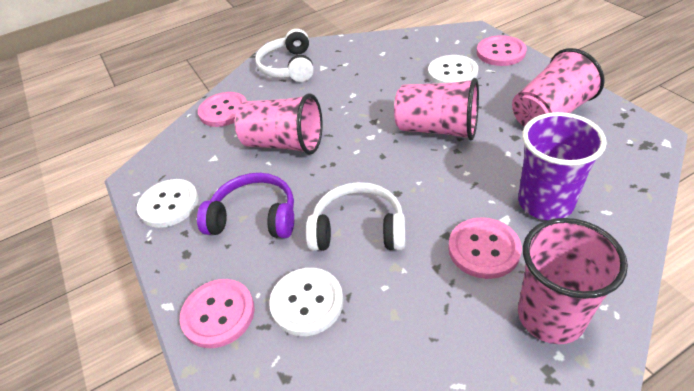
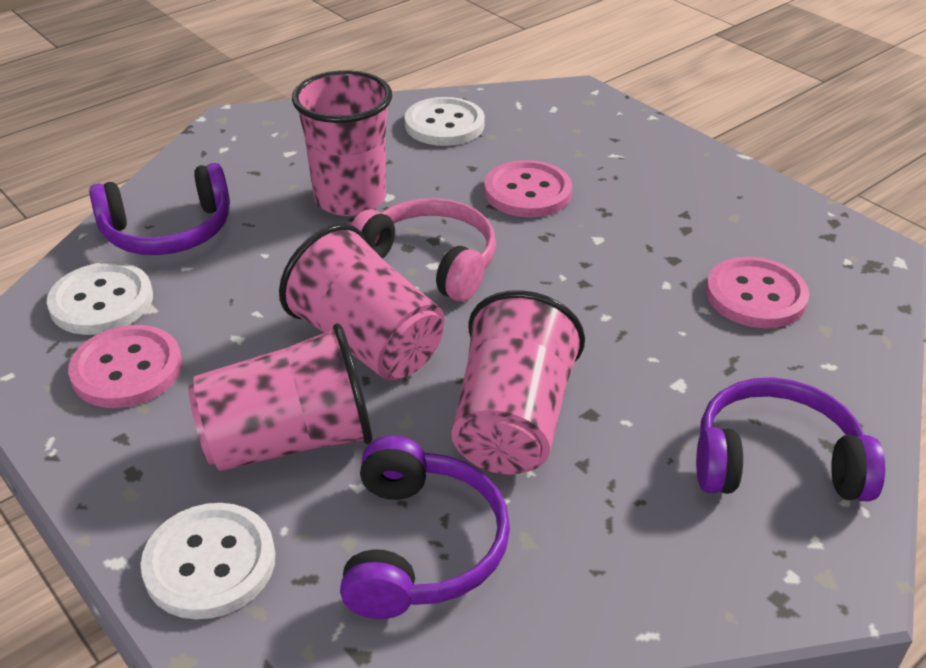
pink button: 4 -> 3
pink headphones: 0 -> 1
purple cup: 1 -> 0
purple headphones: 1 -> 3
white headphones: 2 -> 0

